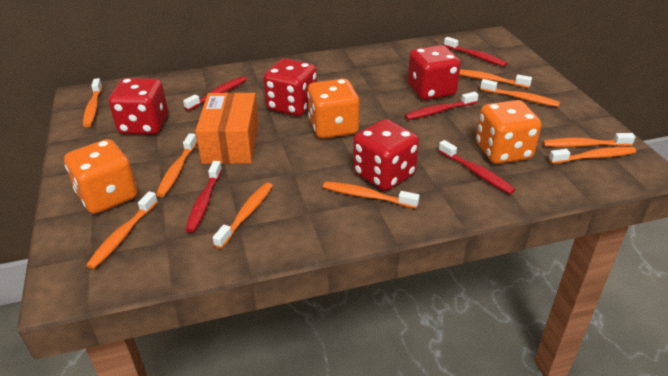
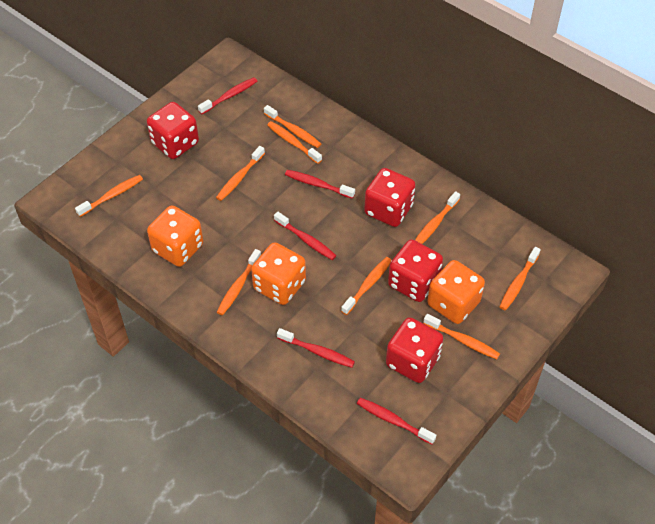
orange box: 1 -> 0

